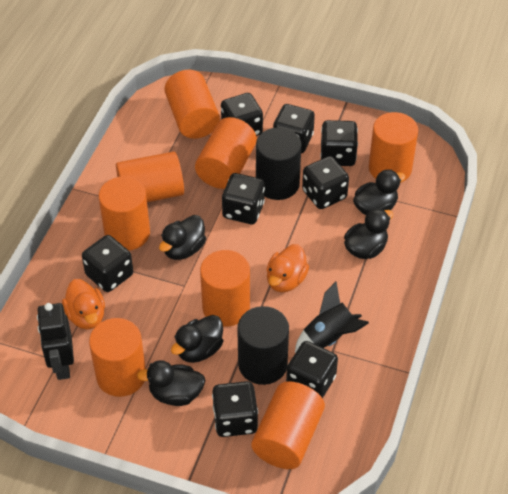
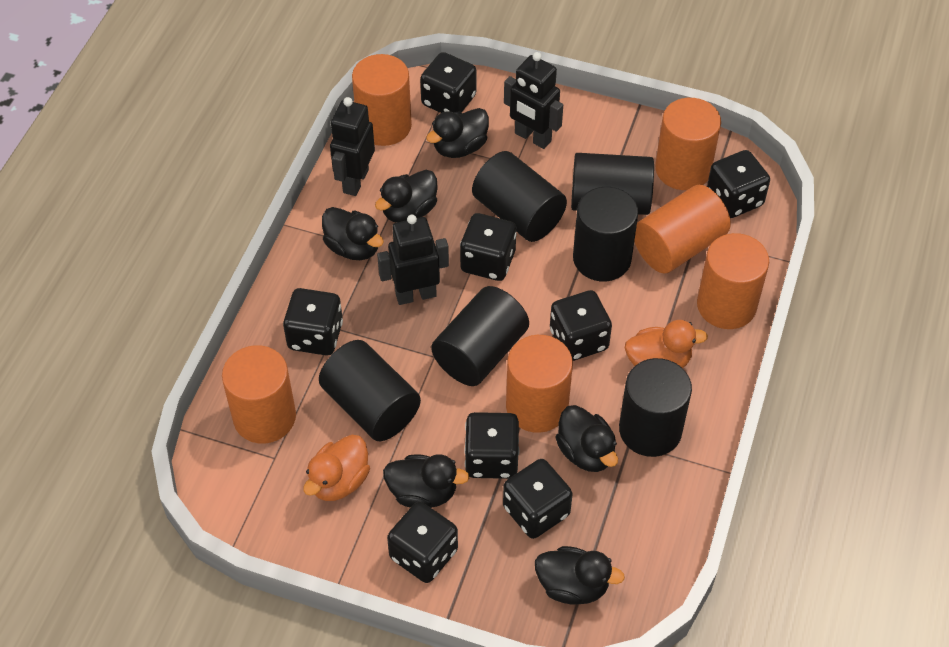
black cylinder: 2 -> 6
black duck: 5 -> 6
black robot: 1 -> 3
black rocket: 1 -> 0
orange cylinder: 8 -> 6

